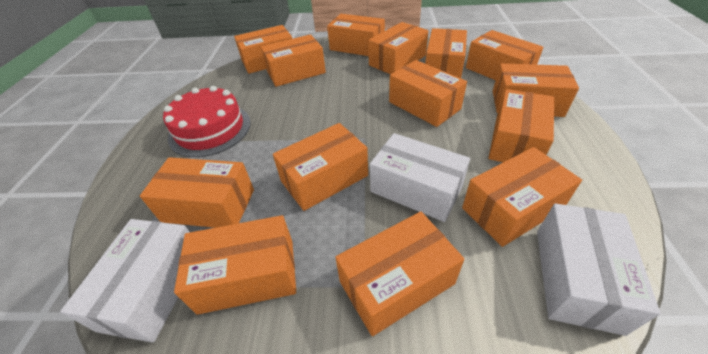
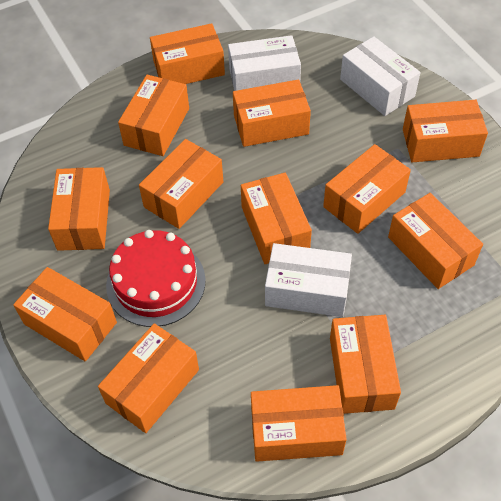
orange box: 14 -> 13

